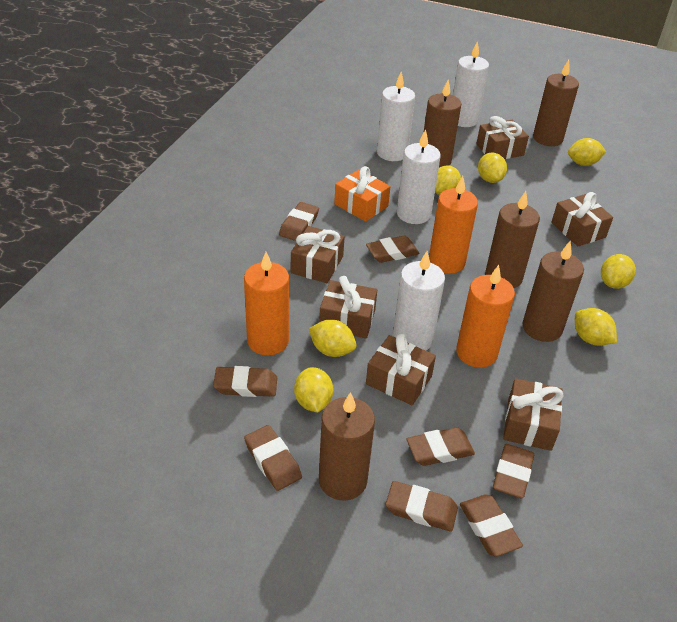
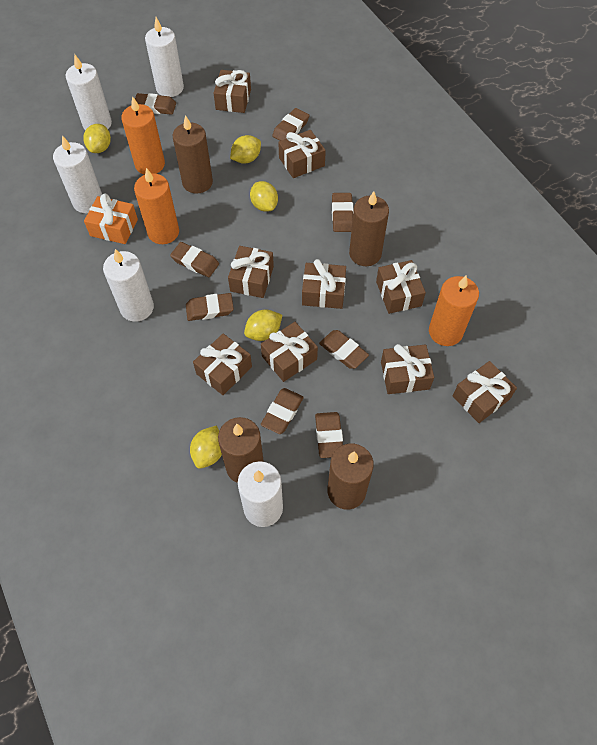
brown candle: 5 -> 4
brown gift: 6 -> 9
white candle: 4 -> 5
yellow lemon: 7 -> 5

